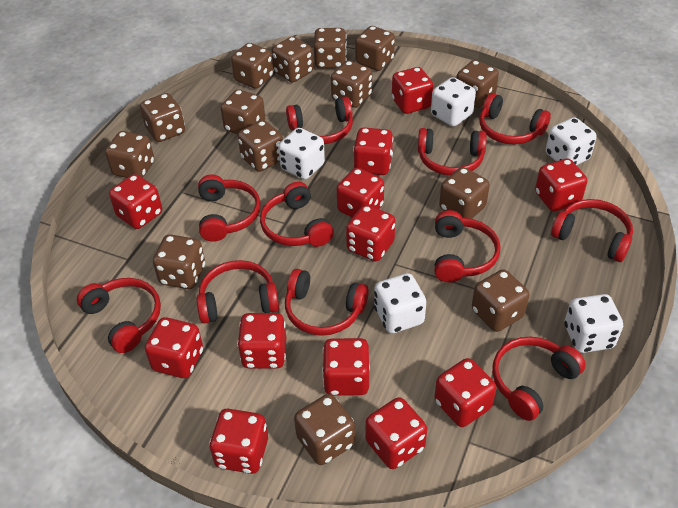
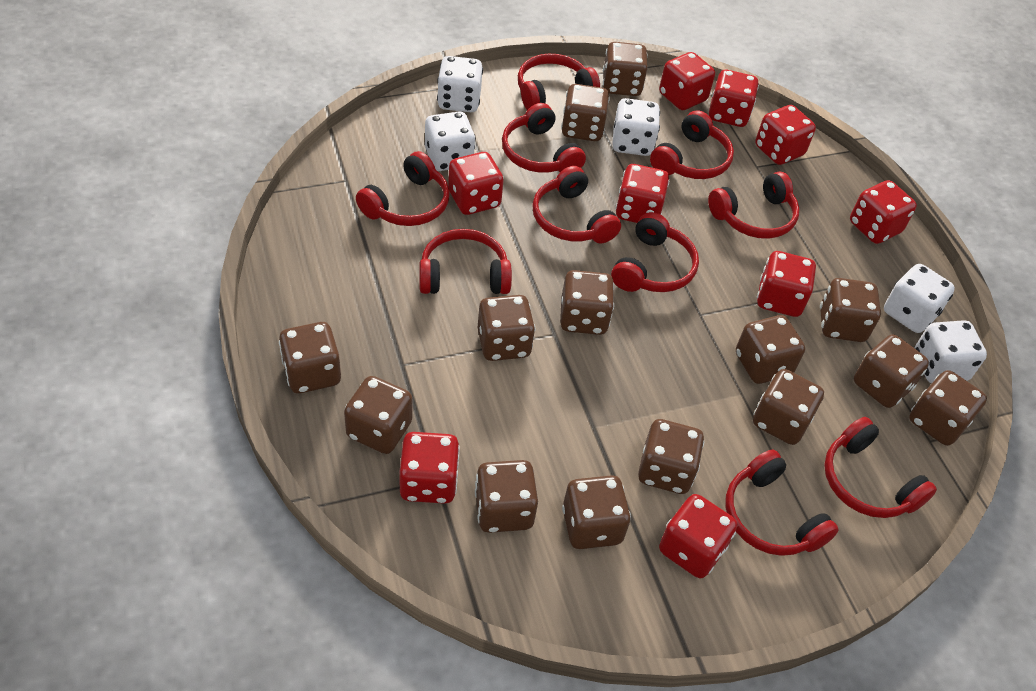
red dice: 12 -> 9
red headphones: 11 -> 10

